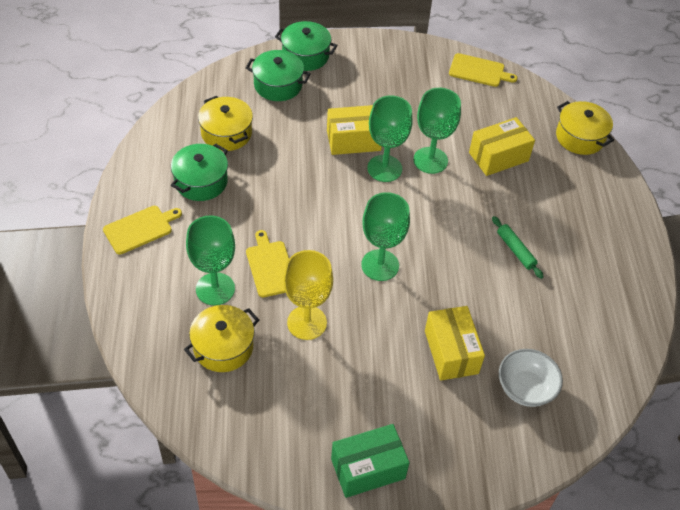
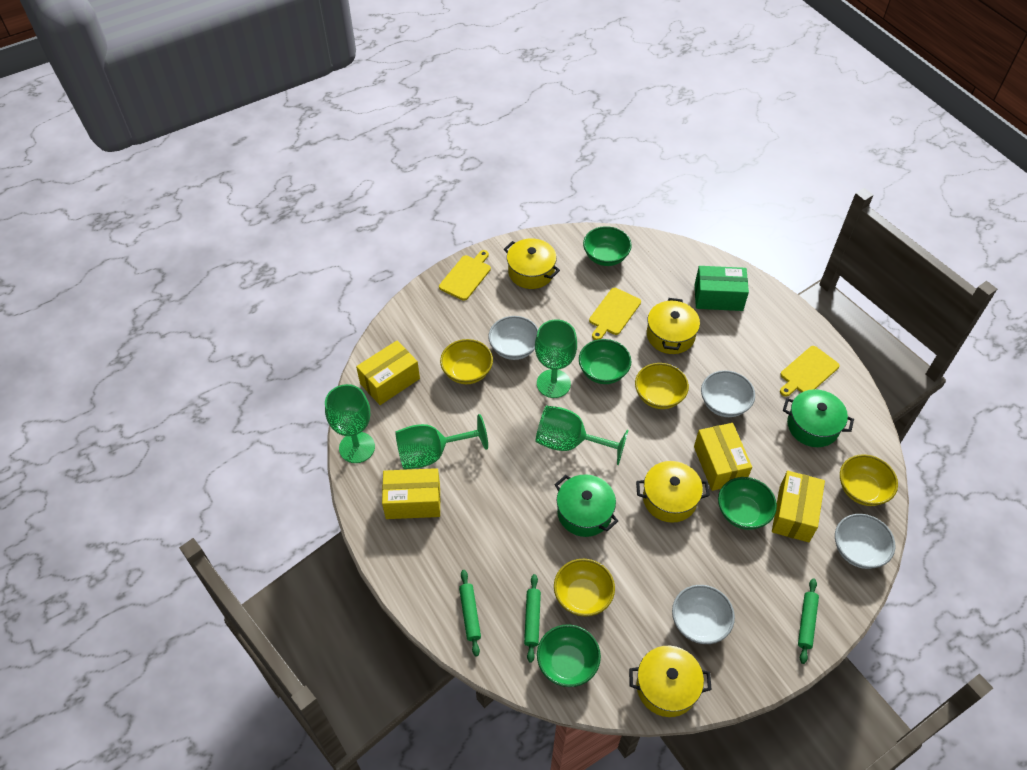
green bowl: 0 -> 4
green pot: 3 -> 2
green rolling pin: 1 -> 3
white bowl: 1 -> 4
yellow bowl: 0 -> 4
yellow box: 3 -> 4
yellow goblet: 1 -> 0
yellow pot: 3 -> 4

